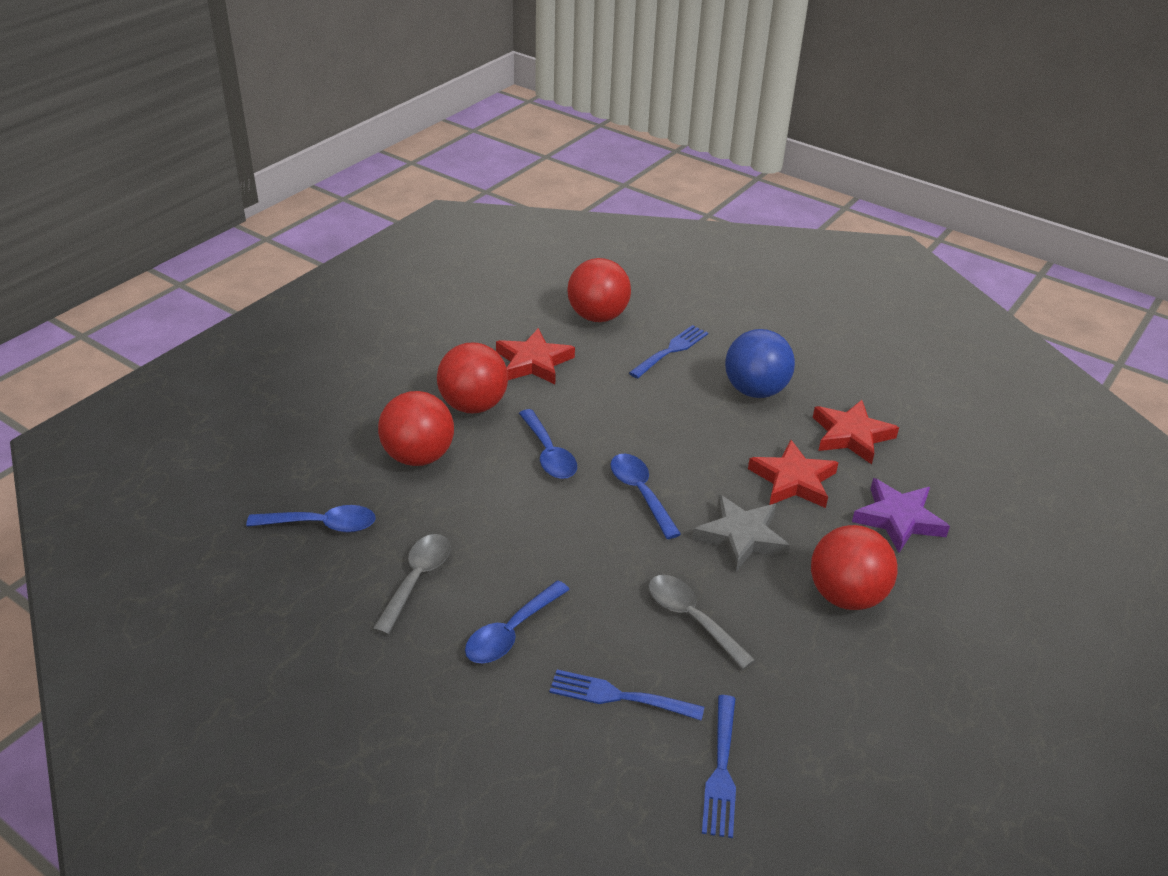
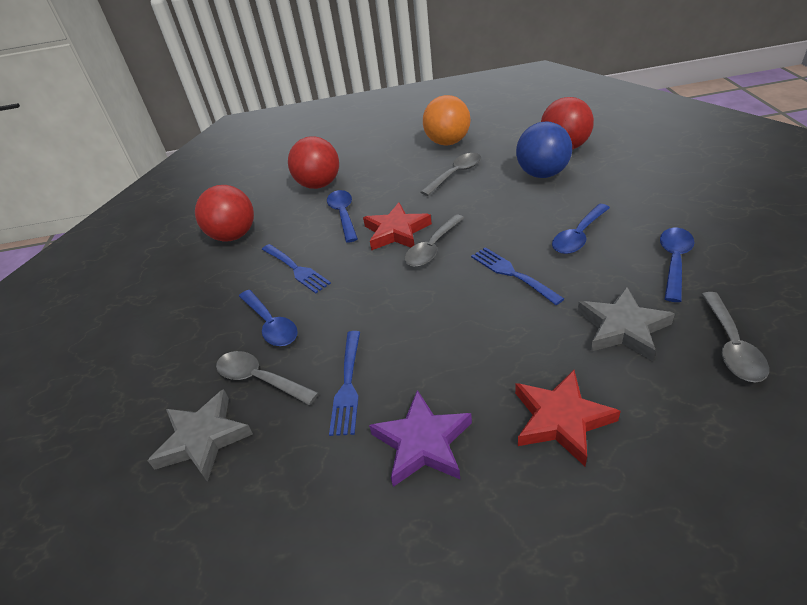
grey spoon: 2 -> 4
grey star: 1 -> 2
orange ball: 0 -> 1
red ball: 4 -> 3
red star: 3 -> 2

